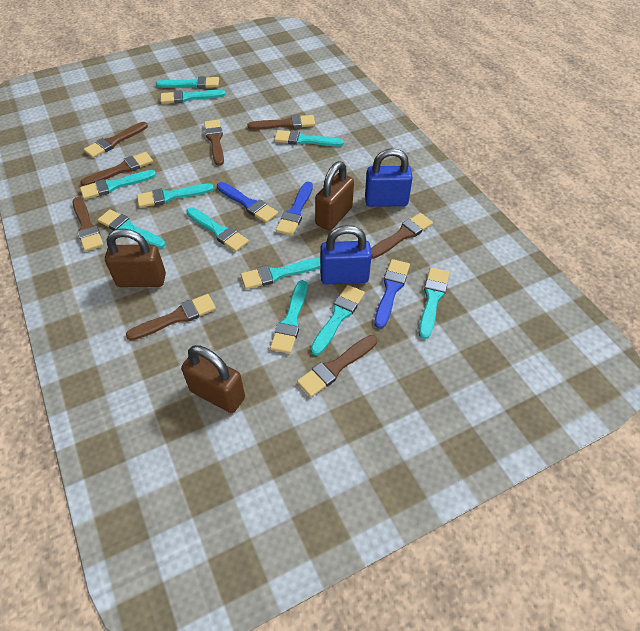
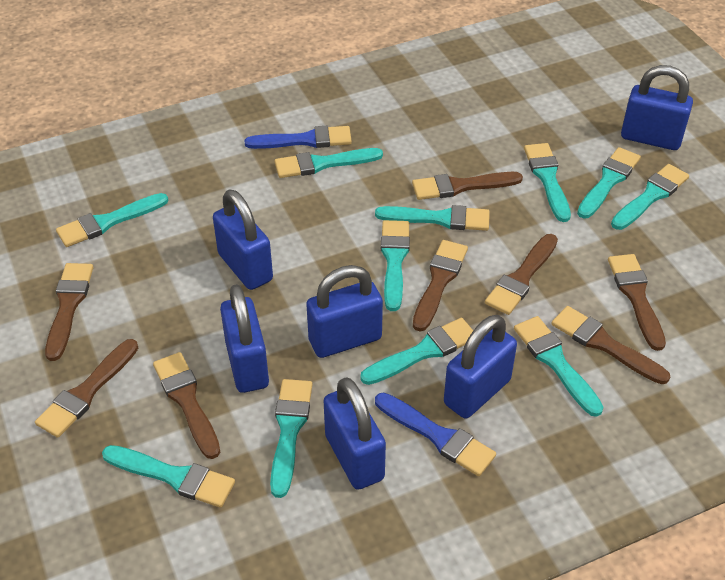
blue brush: 3 -> 2
blue padlock: 2 -> 6
brown padlock: 3 -> 0

